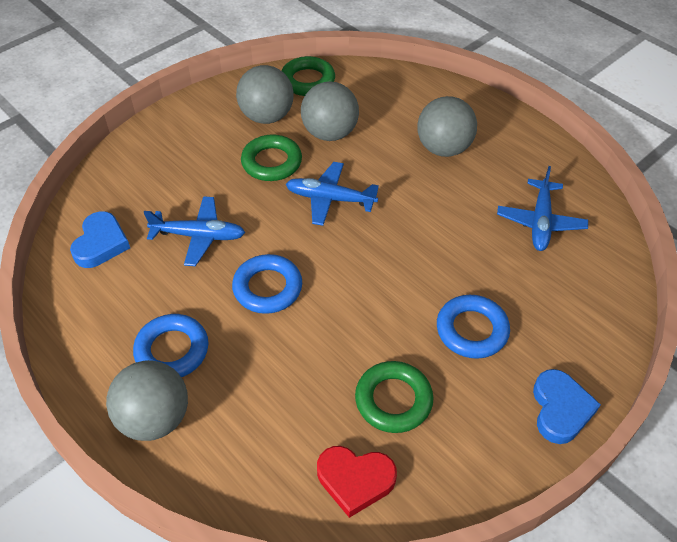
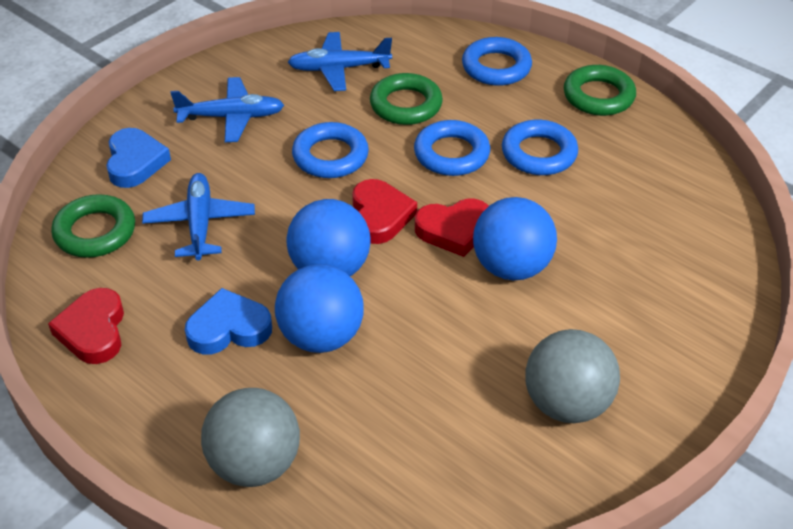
blue ball: 0 -> 3
blue ring: 3 -> 4
grey ball: 4 -> 2
red heart: 1 -> 3

